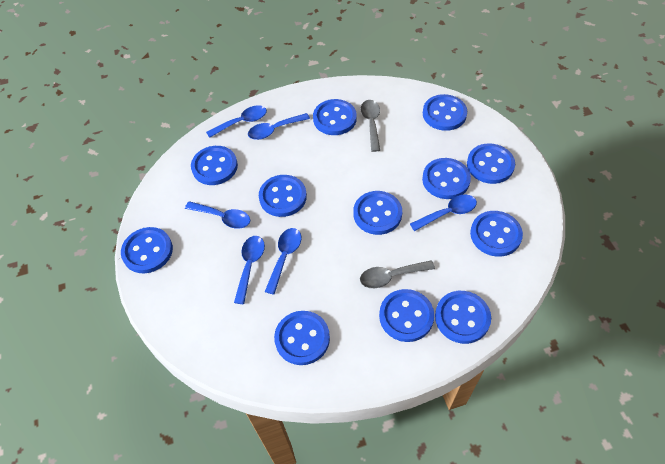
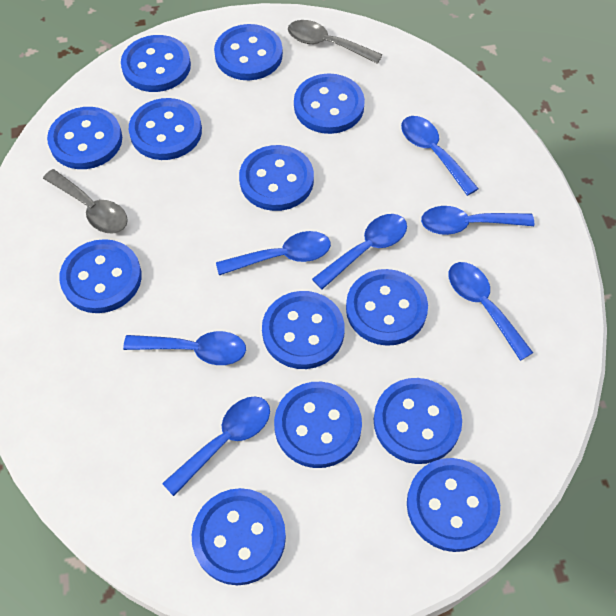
blue button: 12 -> 13
blue spoon: 6 -> 7

